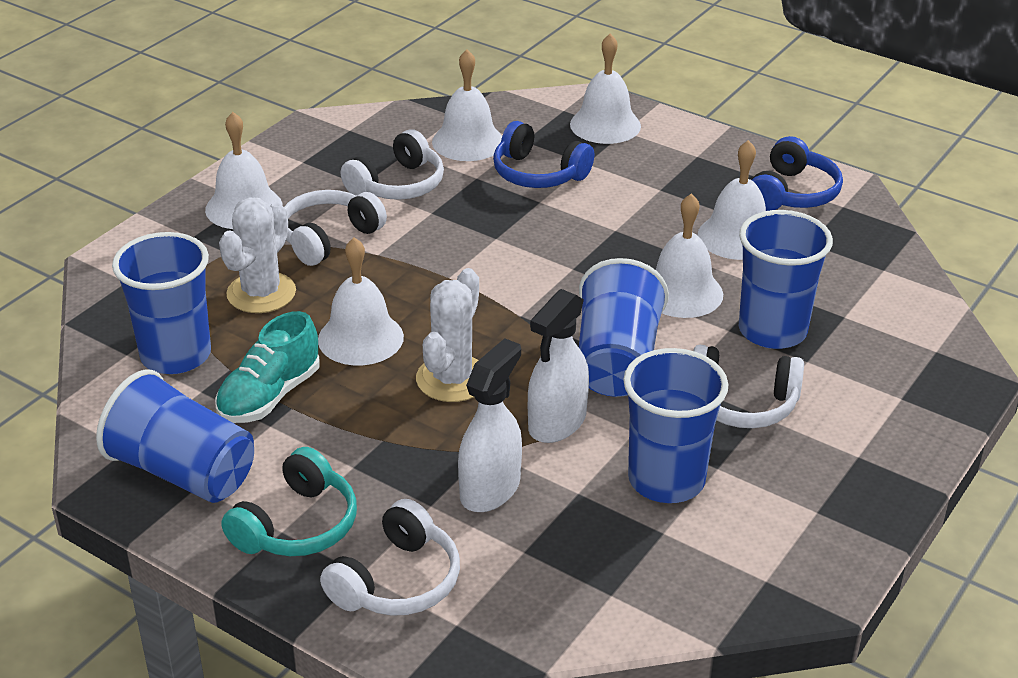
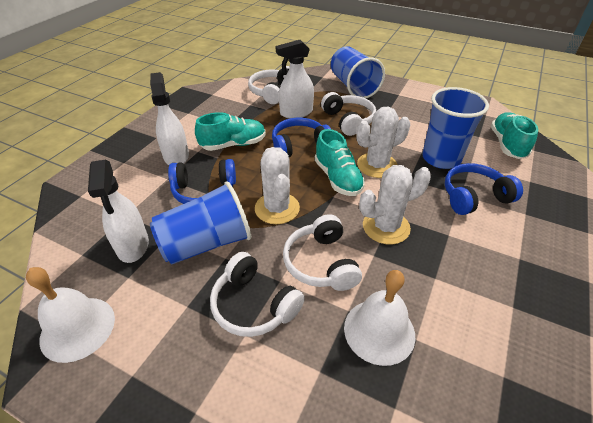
blue cup: 5 -> 3
blue headphones: 2 -> 3
turquoise headphones: 1 -> 0
turquoise shoe: 1 -> 3
white bell: 6 -> 2
white cactus: 2 -> 3
white spray bottle: 2 -> 3

